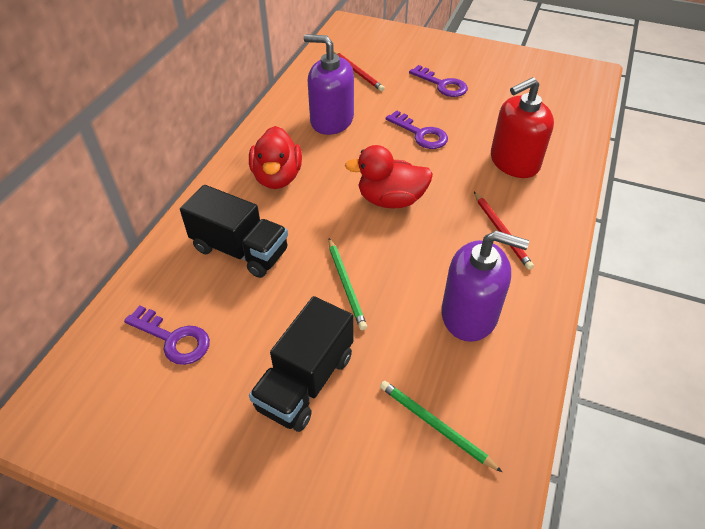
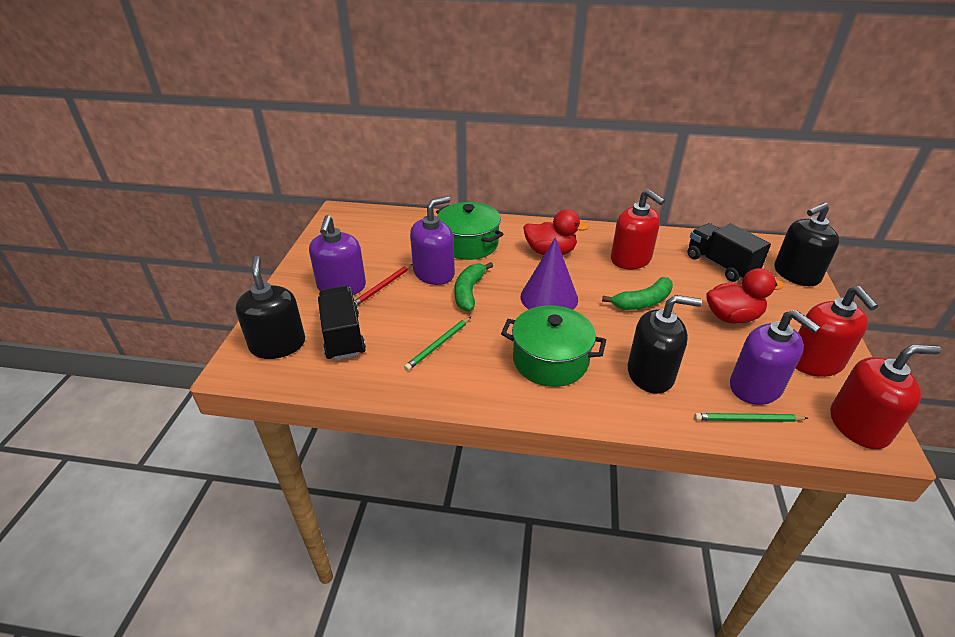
black soap dispenser: 0 -> 3
green banana: 0 -> 2
green pot: 0 -> 2
purple cone: 0 -> 1
purple key: 3 -> 0
purple soap dispenser: 2 -> 3
red pencil: 2 -> 1
red soap dispenser: 1 -> 3

